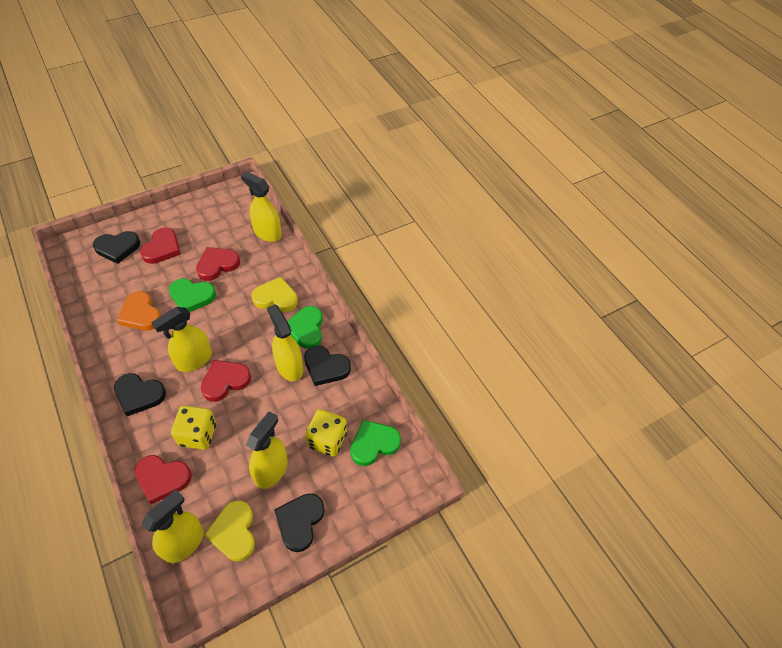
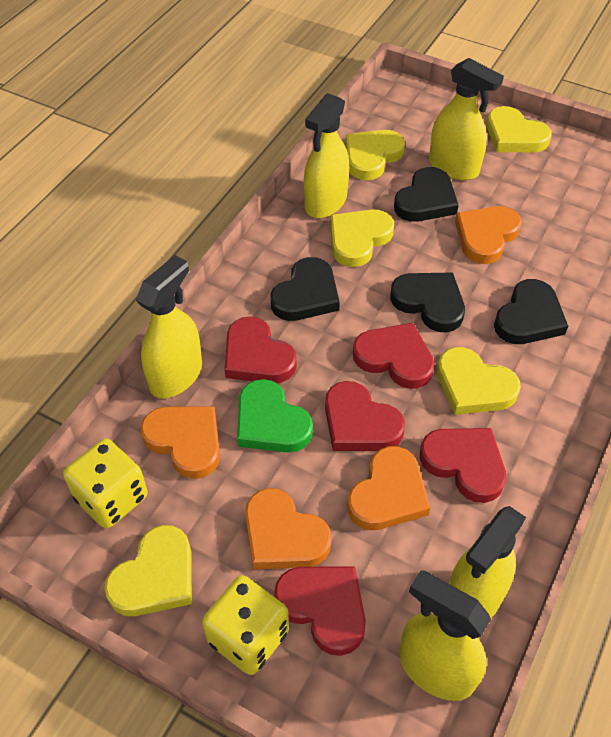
green heart: 3 -> 1
orange heart: 1 -> 4
red heart: 4 -> 5
yellow heart: 2 -> 5

